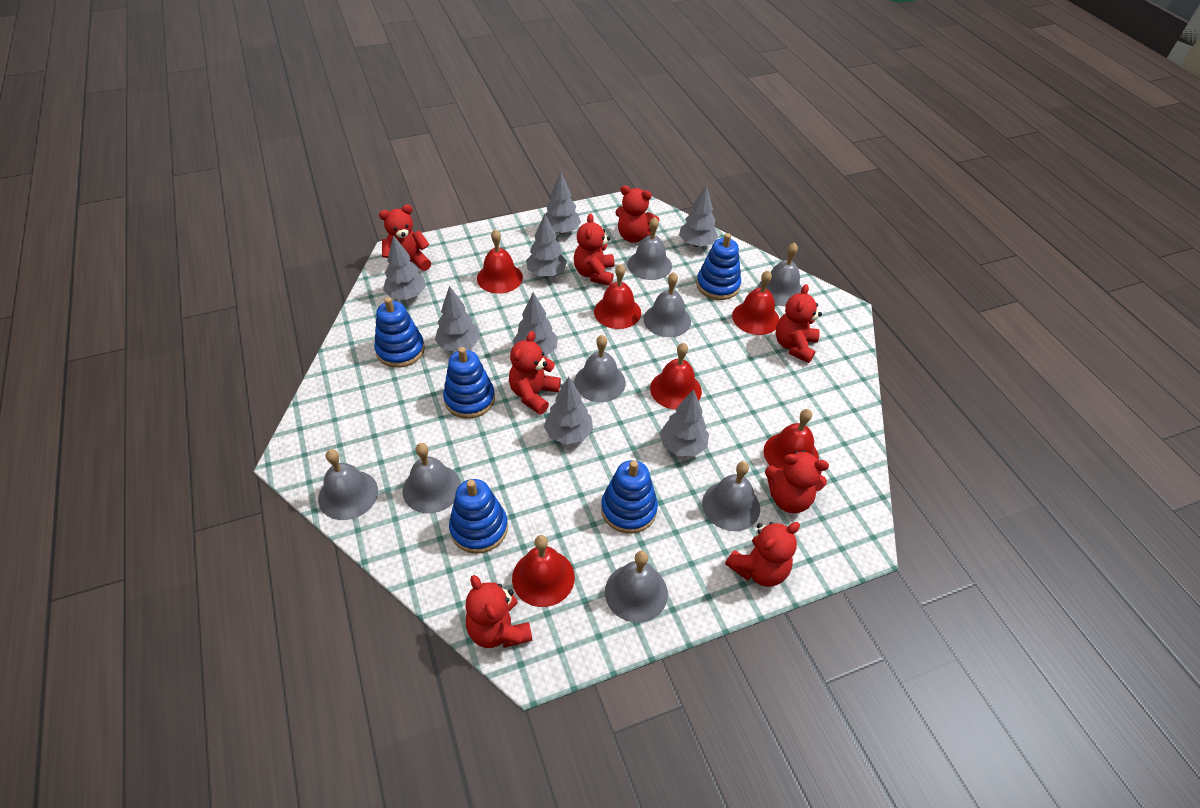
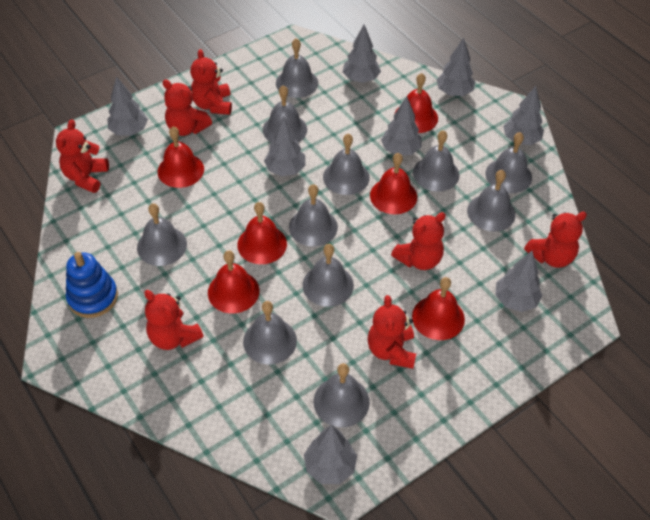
blue stacking toy: 5 -> 1
grey bell: 8 -> 11
red teddy bear: 8 -> 7

